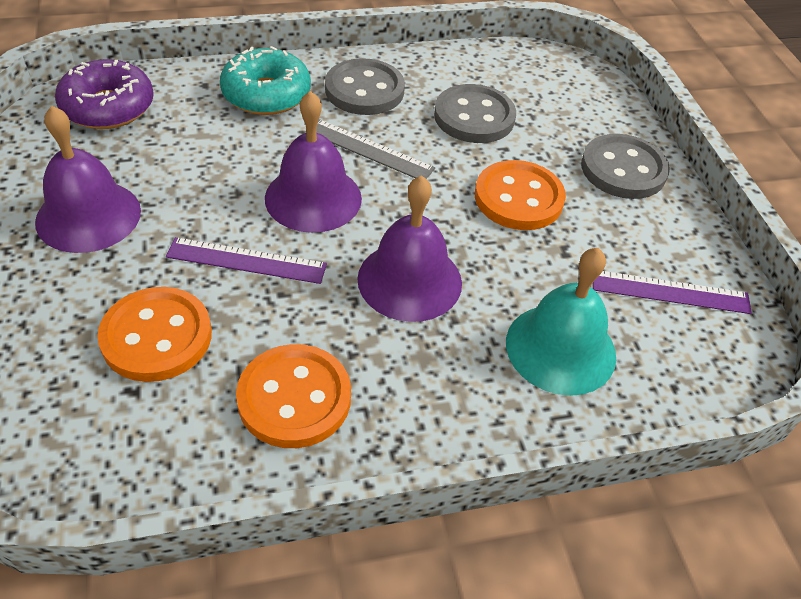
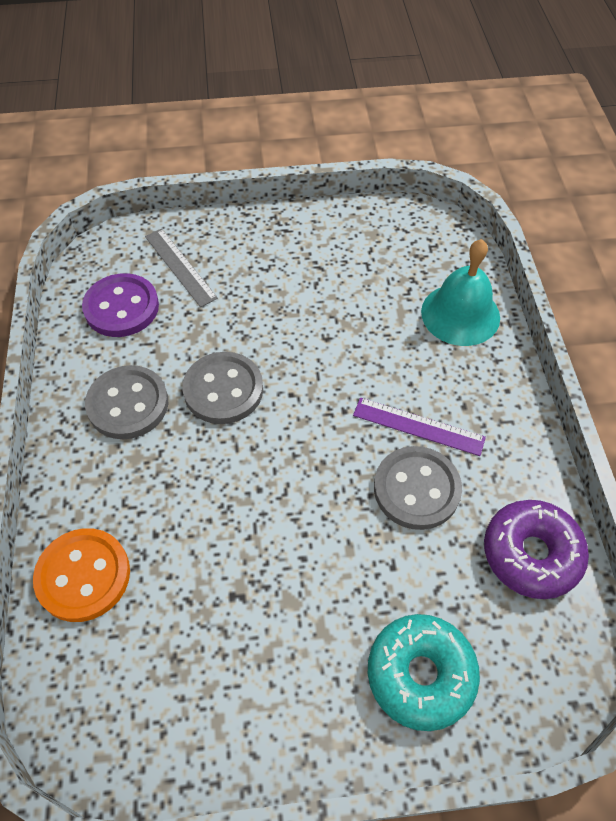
orange button: 3 -> 1
purple bell: 3 -> 0
purple button: 0 -> 1
purple ruler: 2 -> 1

